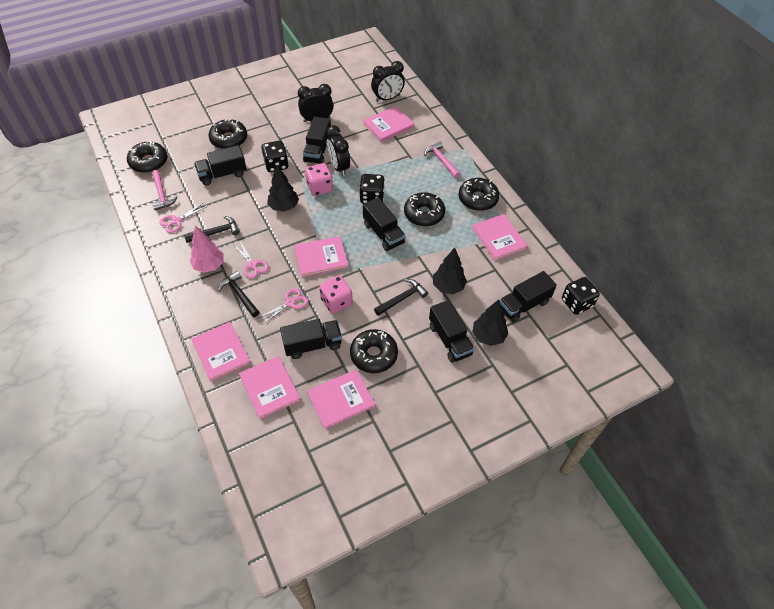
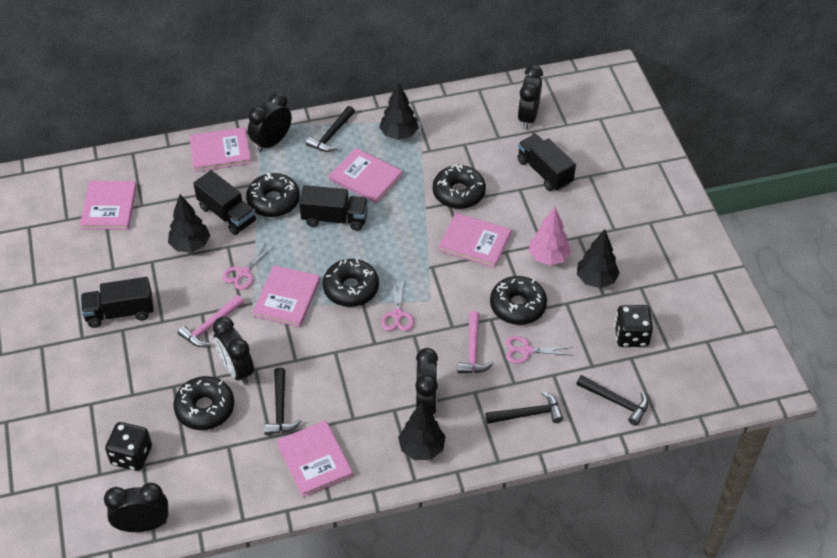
black clock: 3 -> 5
black dice: 3 -> 2
black hammer: 3 -> 4
black tree: 3 -> 4
black truck: 6 -> 4
pink dice: 2 -> 0

